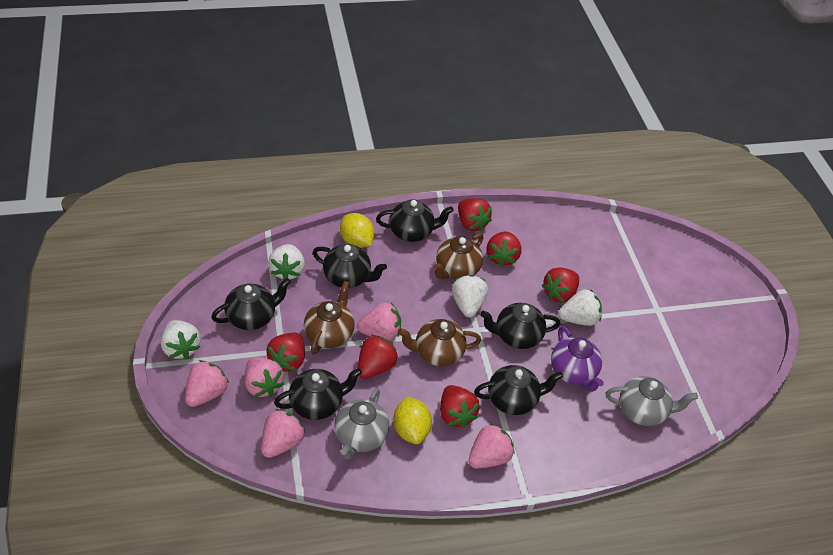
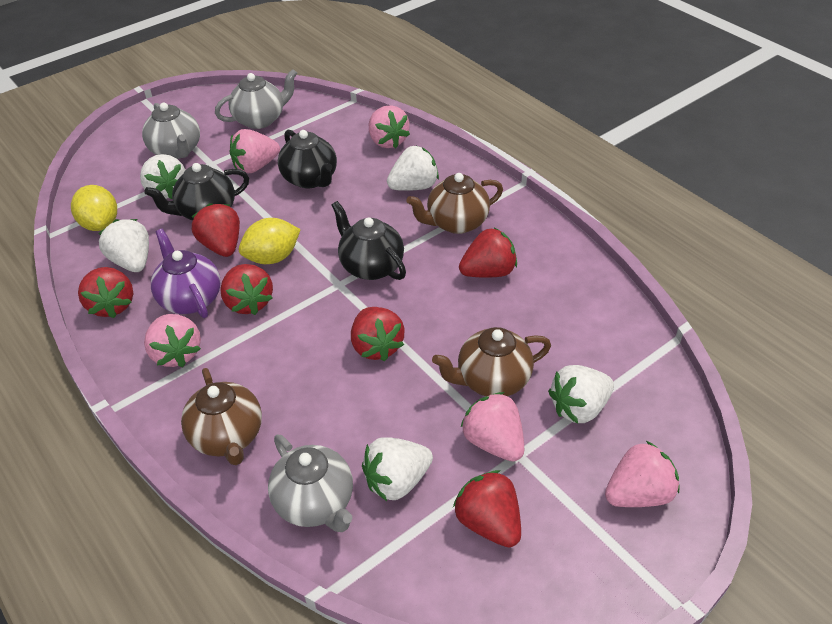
black teapot: 6 -> 3
grey teapot: 2 -> 3
white strawberry: 4 -> 5

